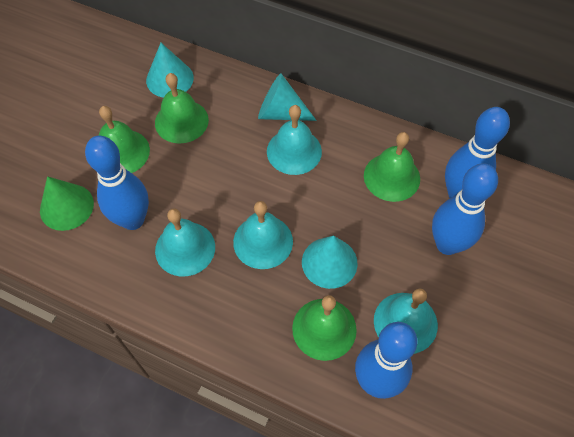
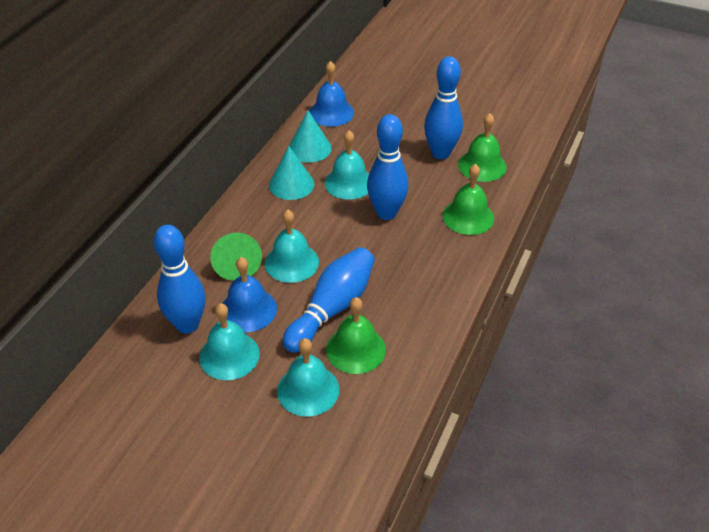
blue bell: 0 -> 2
green bell: 4 -> 3
turquoise cone: 3 -> 2

